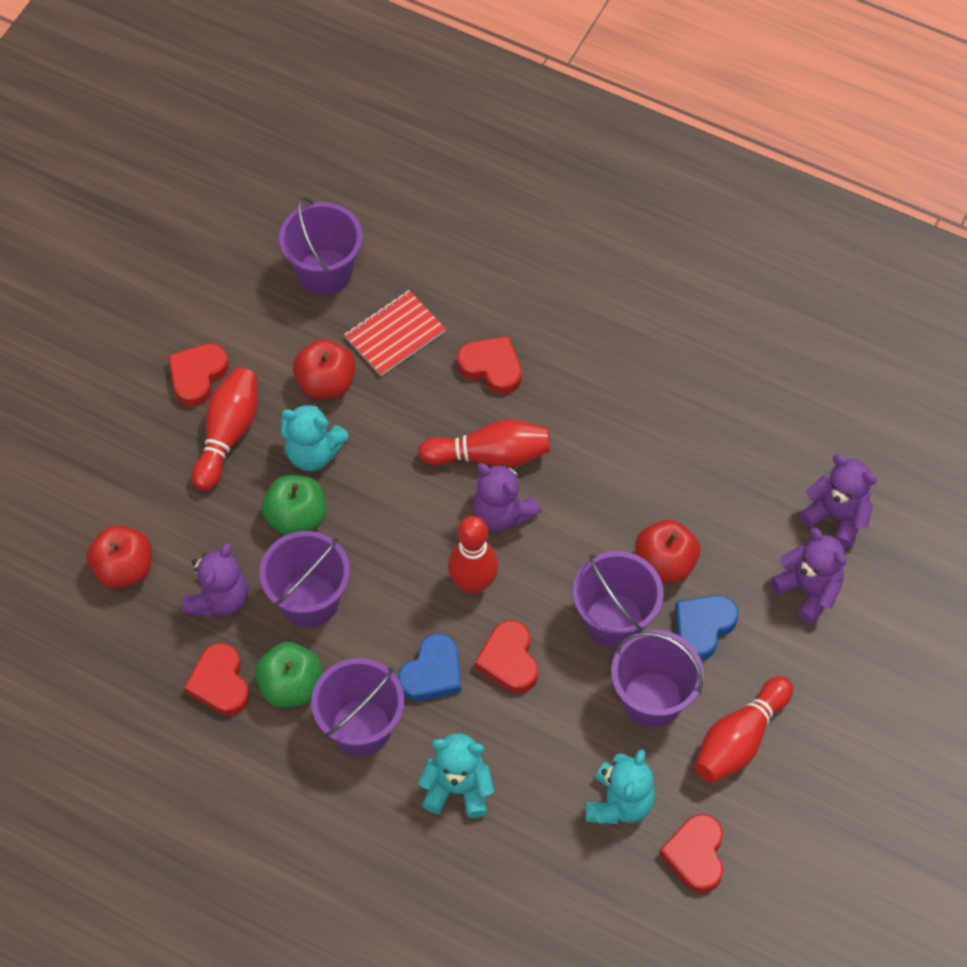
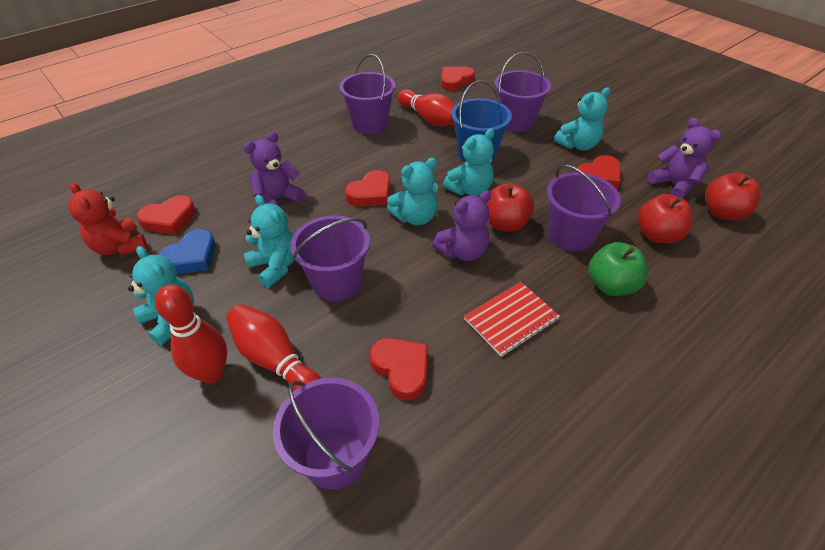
blue bucket: 0 -> 1
blue heart: 2 -> 1
green apple: 2 -> 1
purple teddy bear: 4 -> 3
red bowling pin: 4 -> 3
red teddy bear: 0 -> 1
turquoise teddy bear: 3 -> 5

